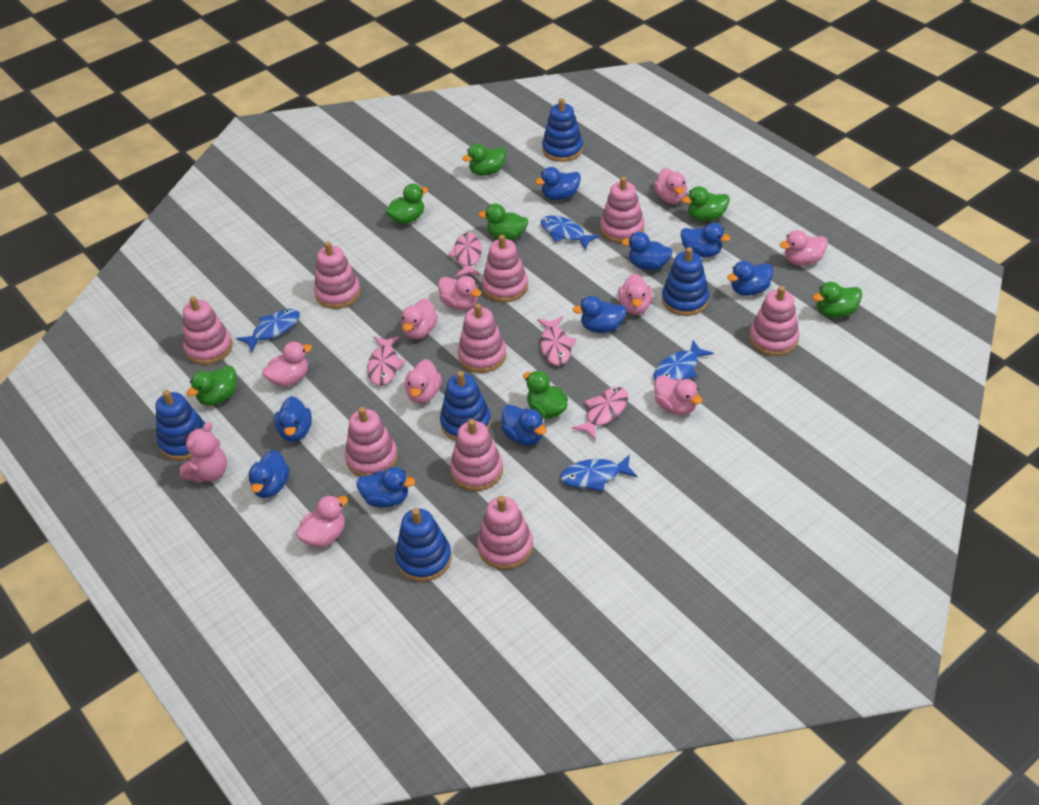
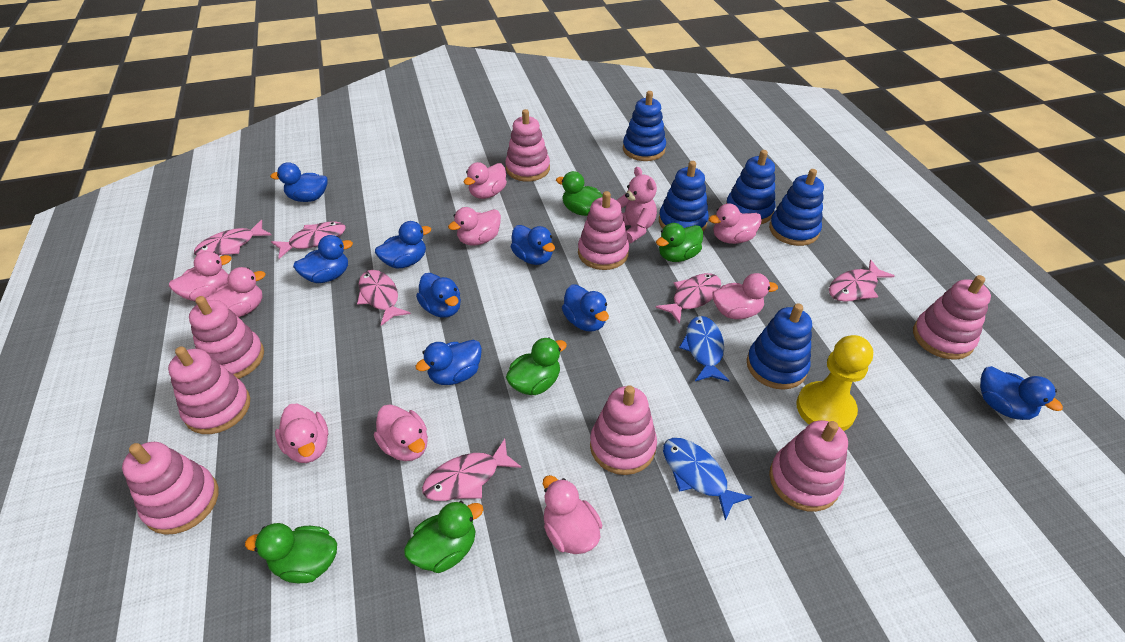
blue duck: 9 -> 8
blue fish: 4 -> 2
green duck: 7 -> 5
pink fish: 4 -> 6
pink stacking toy: 9 -> 8
yellow pawn: 0 -> 1

